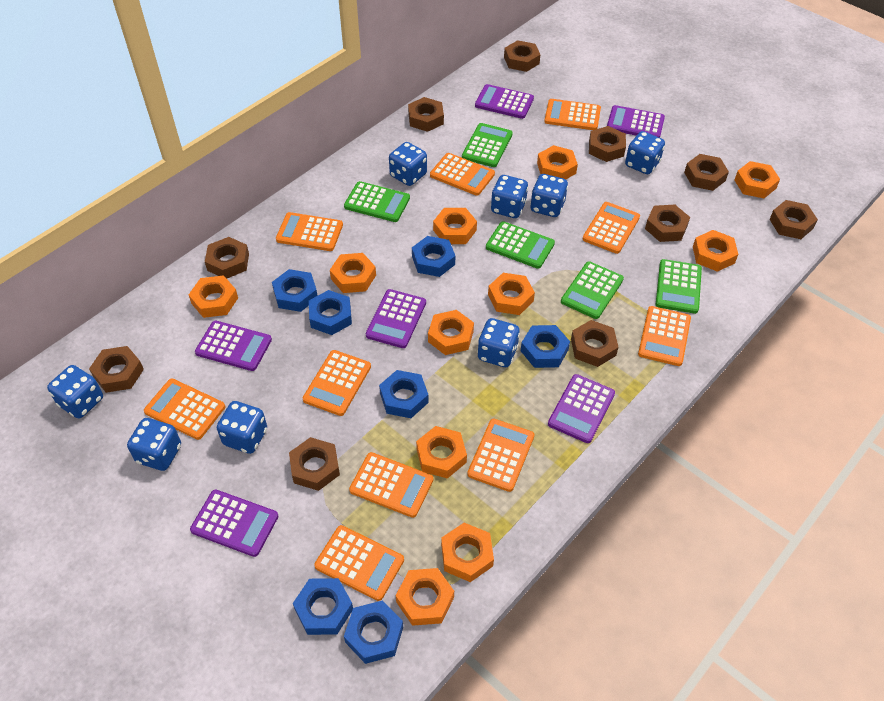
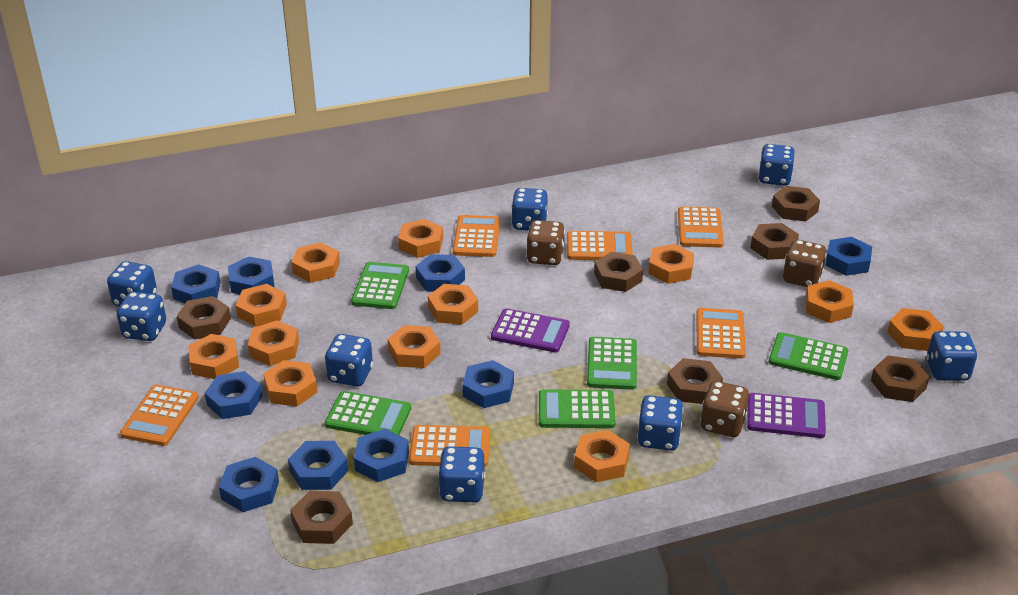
blue nut: 7 -> 9
brown dice: 0 -> 3
brown nut: 10 -> 7
orange calculator: 10 -> 6
orange nut: 11 -> 12
purple calculator: 6 -> 2

